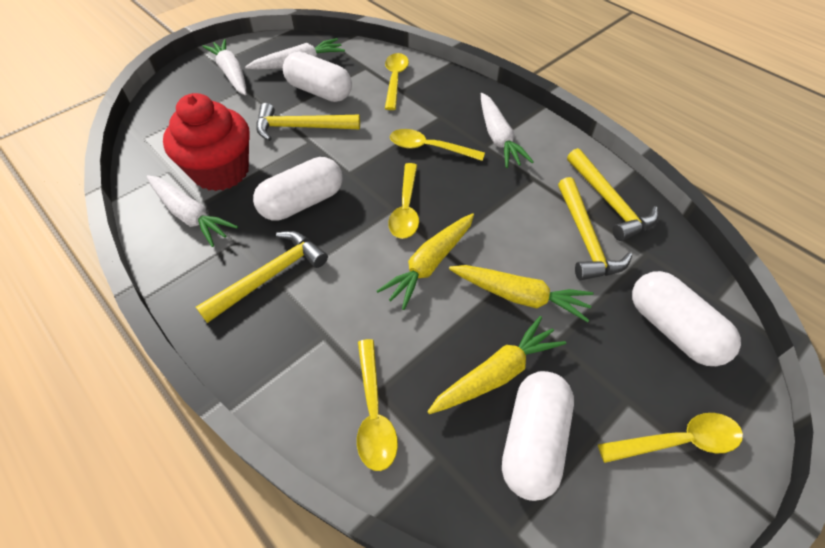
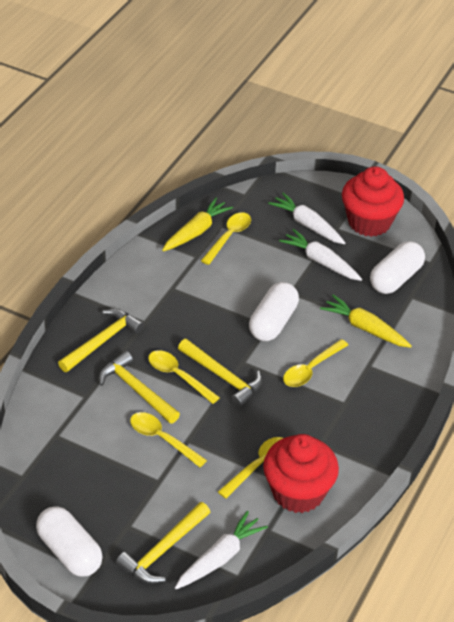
red cupcake: 1 -> 2
white capsule: 4 -> 3
white carrot: 4 -> 3
yellow carrot: 3 -> 2

